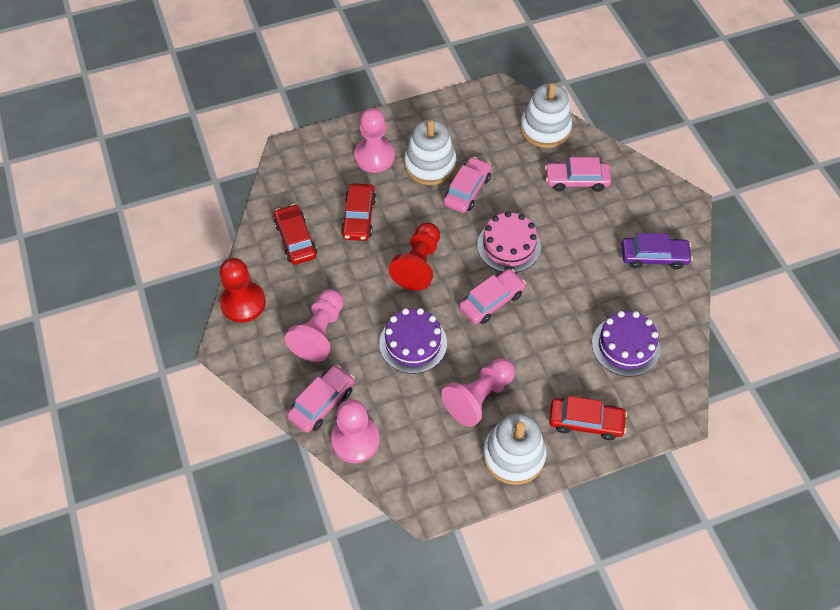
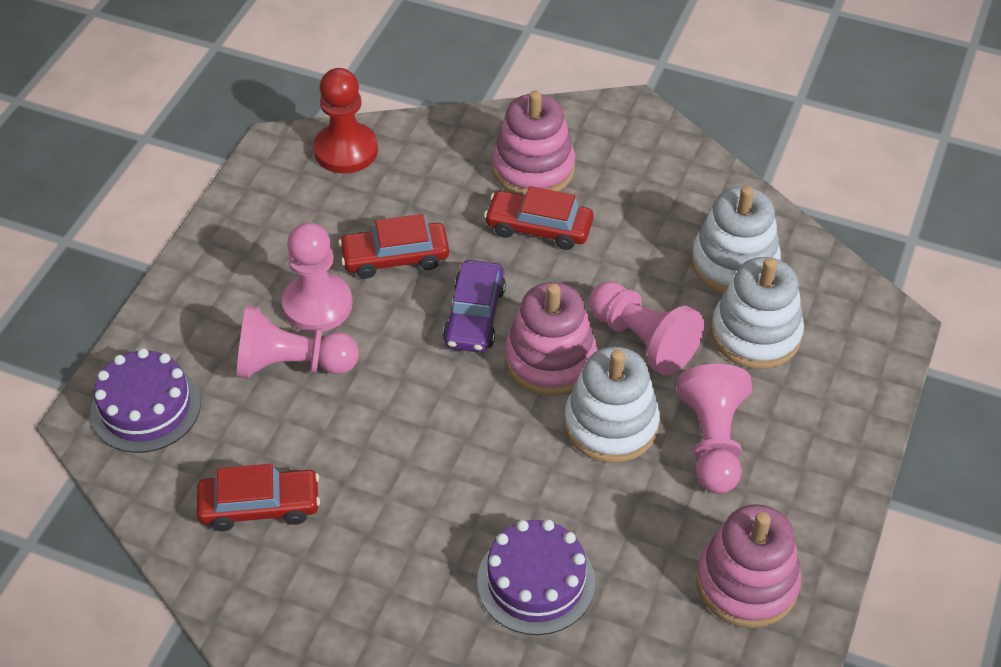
pink cake: 1 -> 0
pink car: 4 -> 0
pink stacking toy: 0 -> 3
red pawn: 2 -> 1

